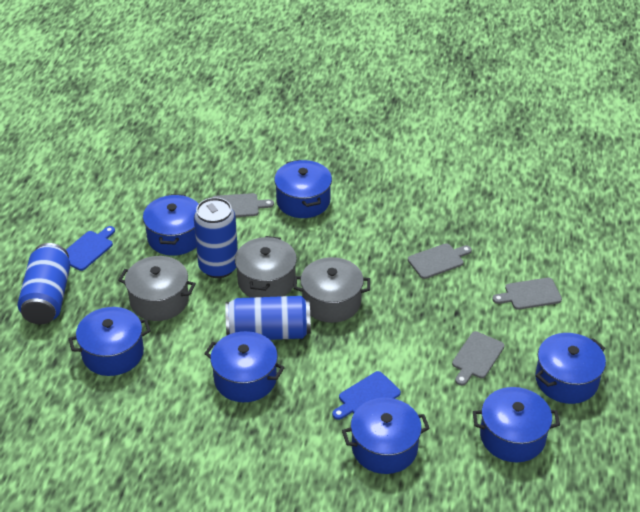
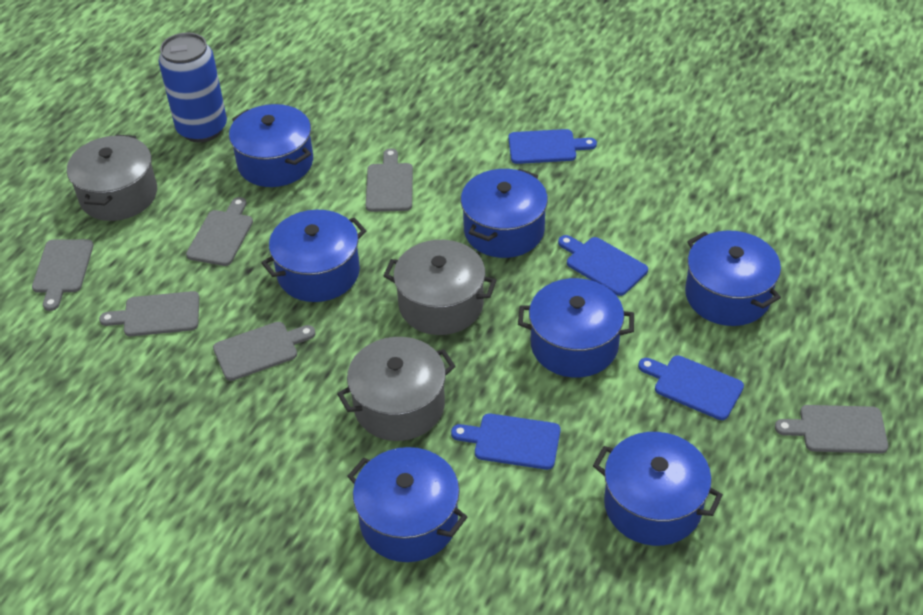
blue can: 3 -> 1
blue cutting board: 2 -> 4
grey cutting board: 4 -> 6

